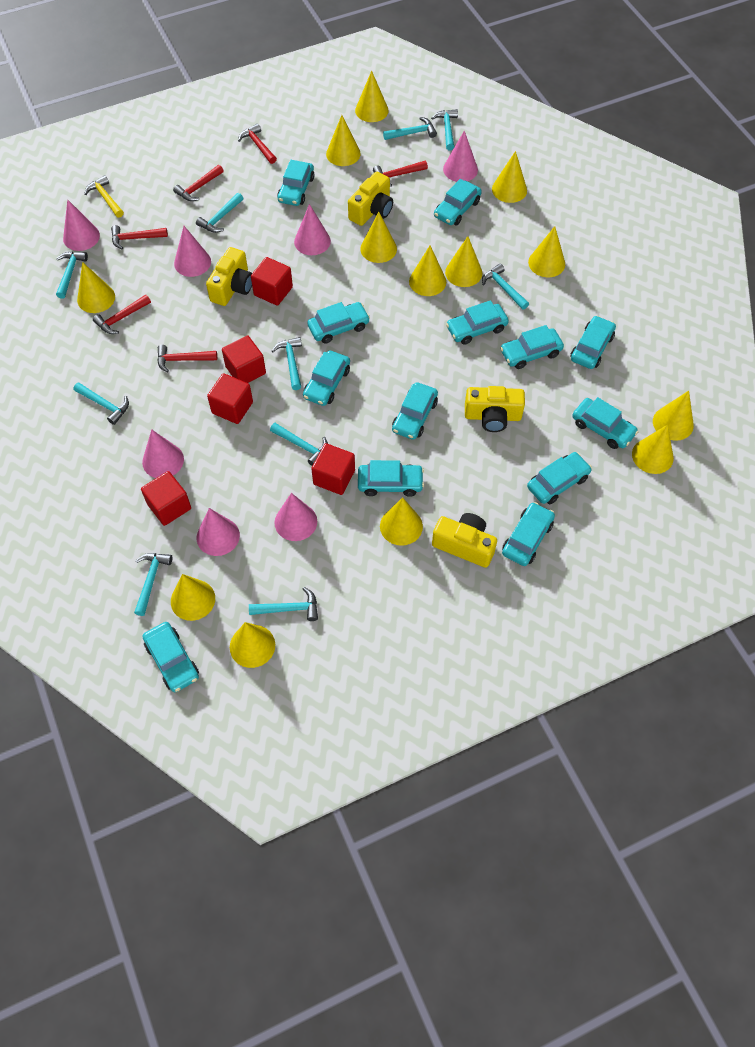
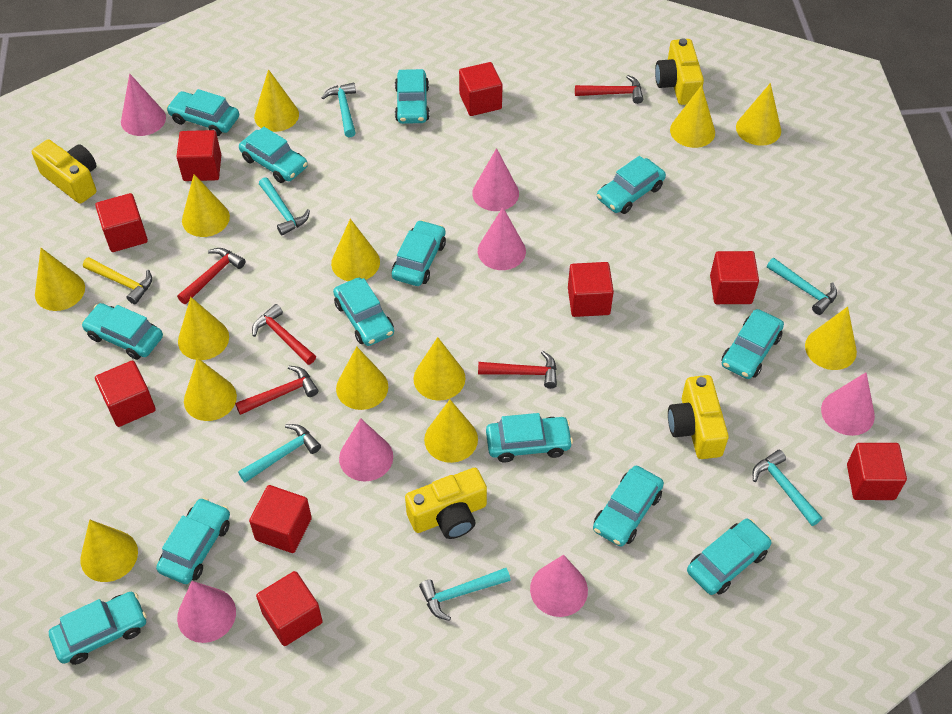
red cube: 5 -> 9
red hammer: 6 -> 5
turquoise hammer: 10 -> 6

